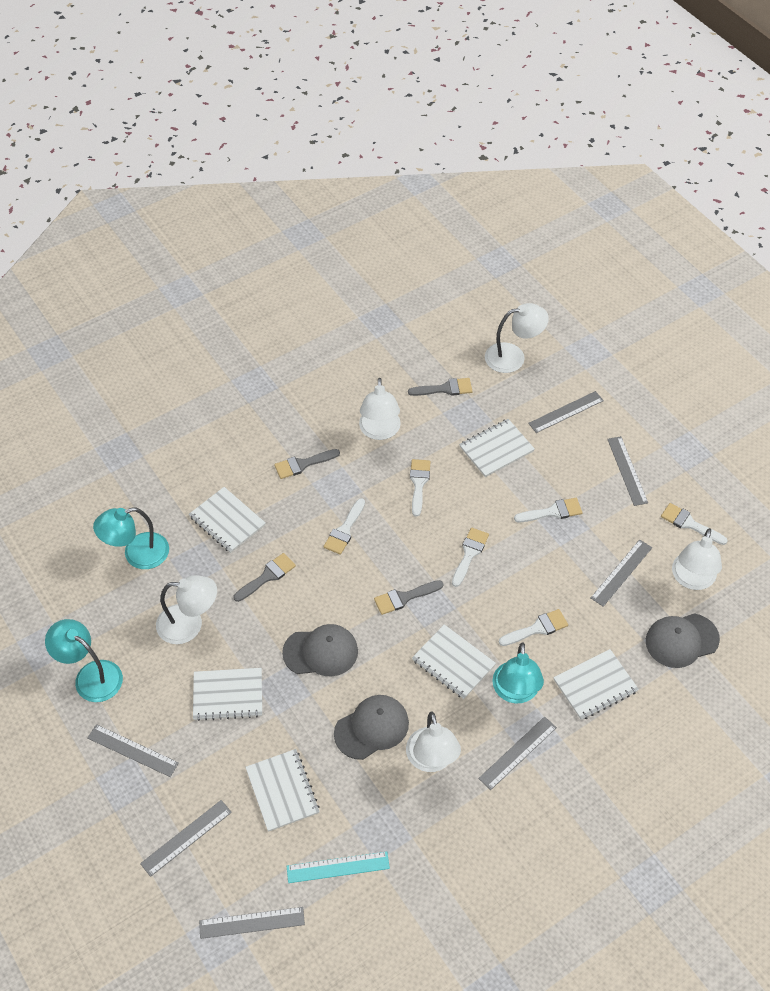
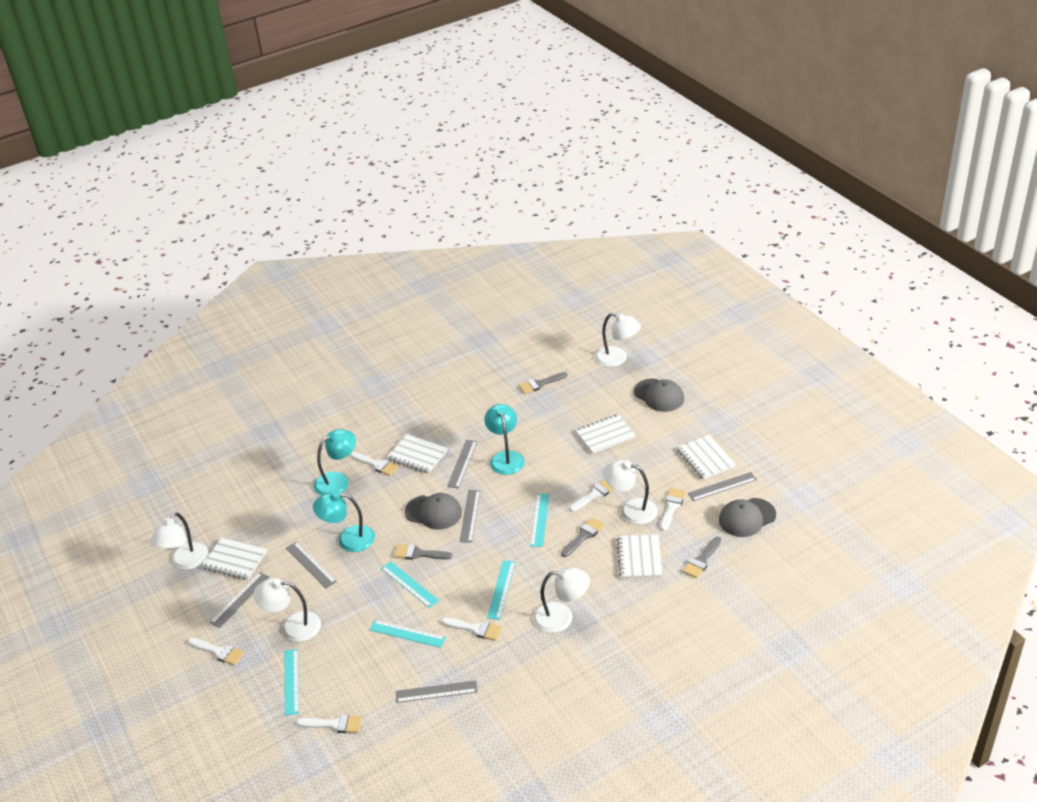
grey ruler: 7 -> 6
turquoise ruler: 1 -> 5
white notebook: 6 -> 5

